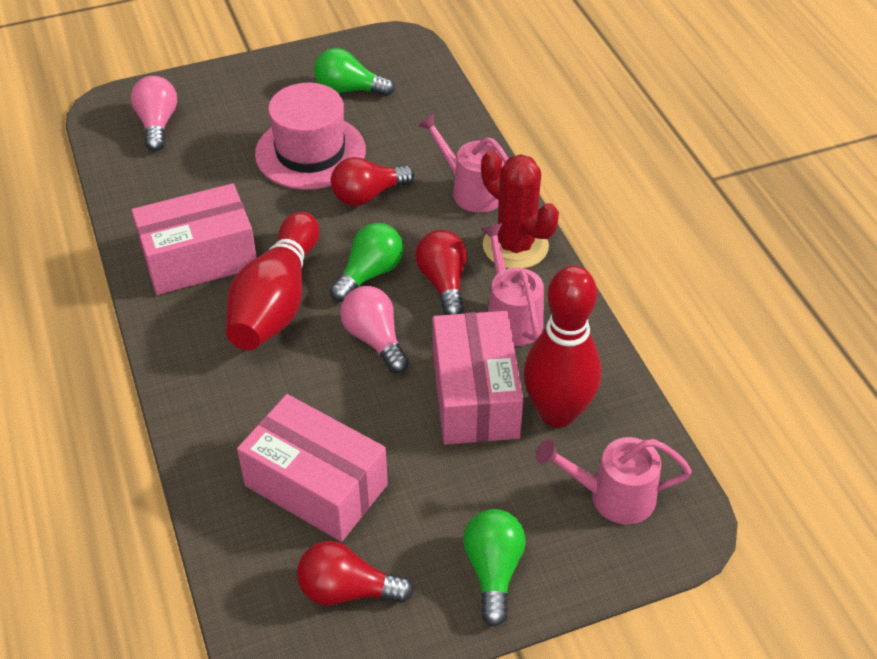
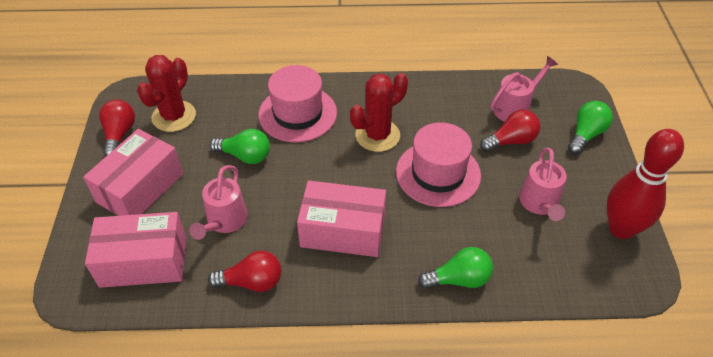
pink hat: 1 -> 2
pink light bulb: 2 -> 0
red bowling pin: 2 -> 1
red cactus: 1 -> 2

